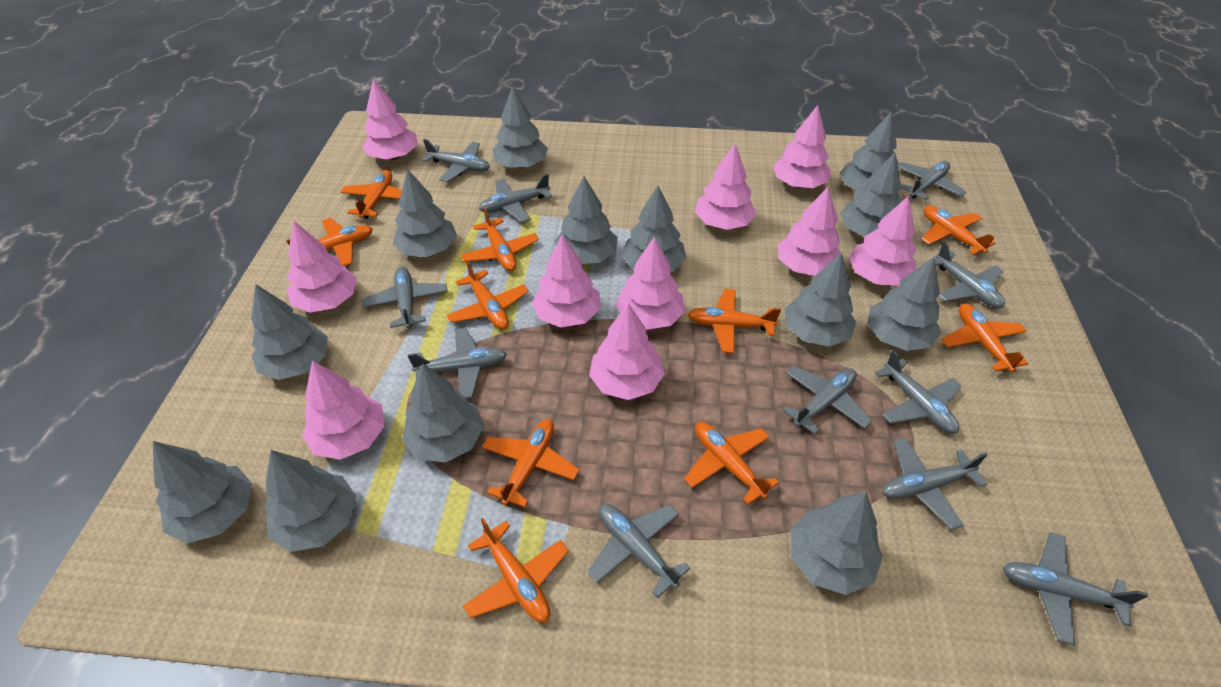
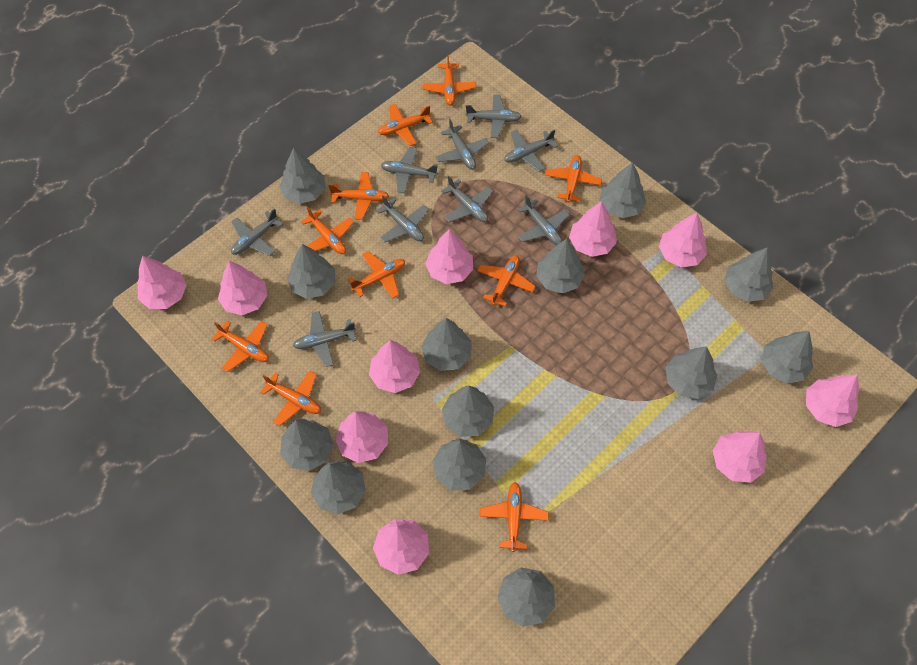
grey plane: 11 -> 9

